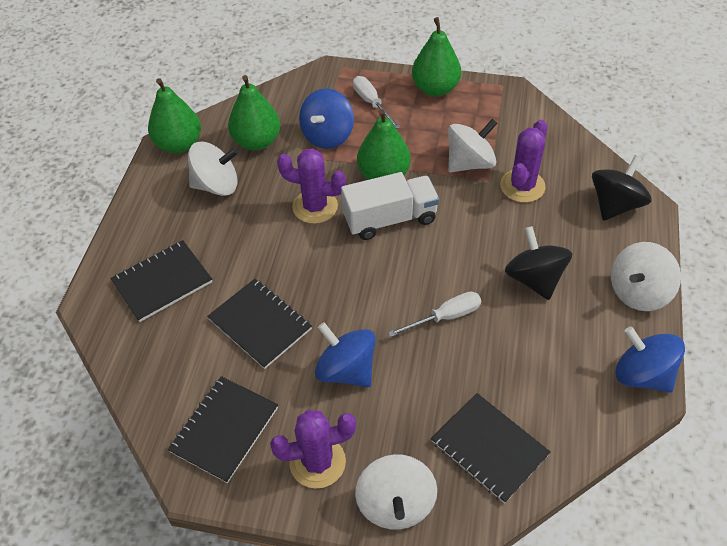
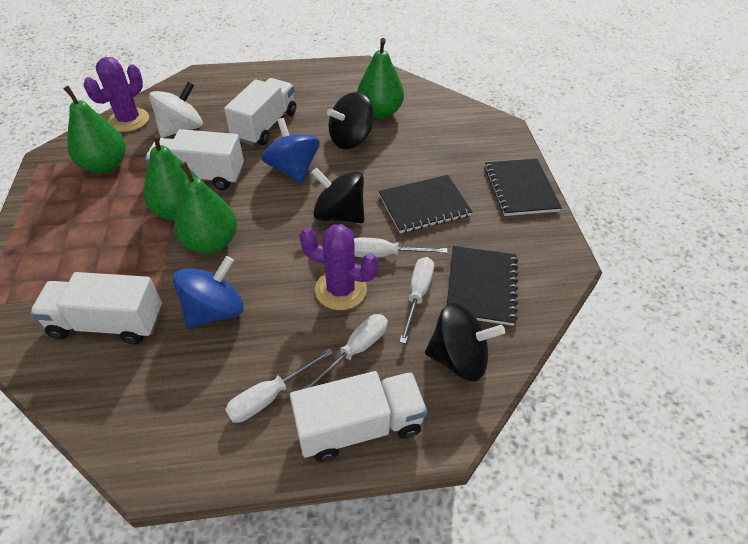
black notebook: 4 -> 3
black spinning top: 2 -> 3
blue spinning top: 3 -> 2
purple cactus: 3 -> 2
white screwdriver: 2 -> 4
white spinning top: 4 -> 1
white truck: 1 -> 4

